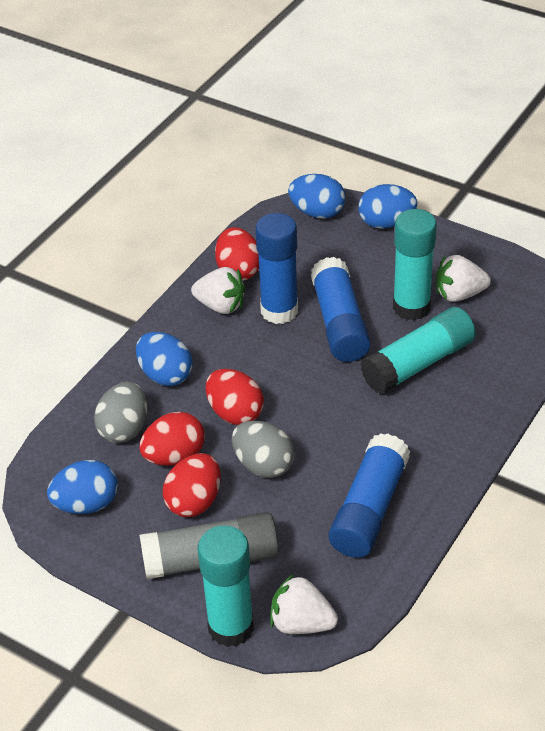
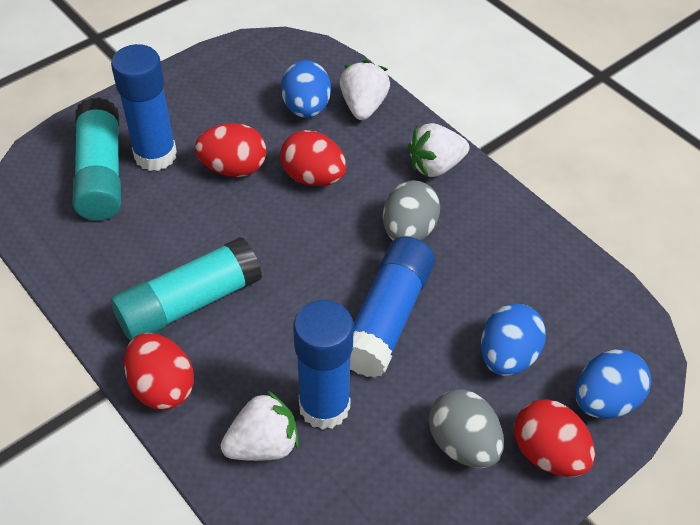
blue egg: 4 -> 3
grey glue stick: 1 -> 0
turquoise glue stick: 3 -> 2

